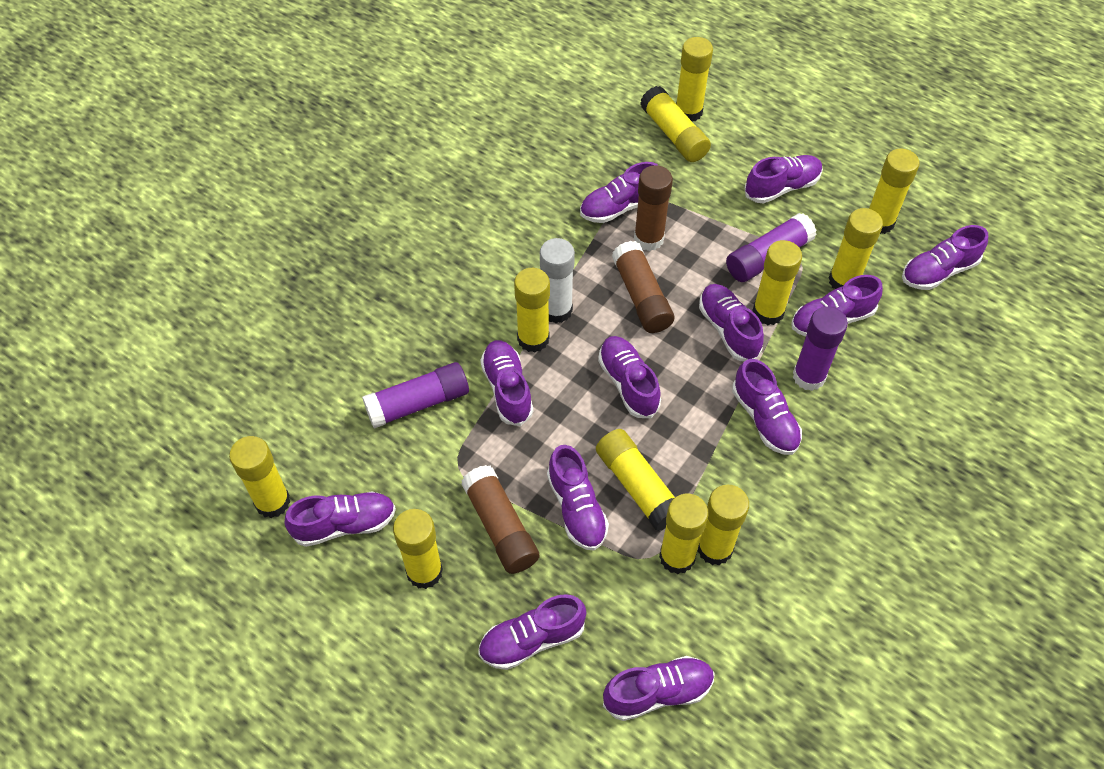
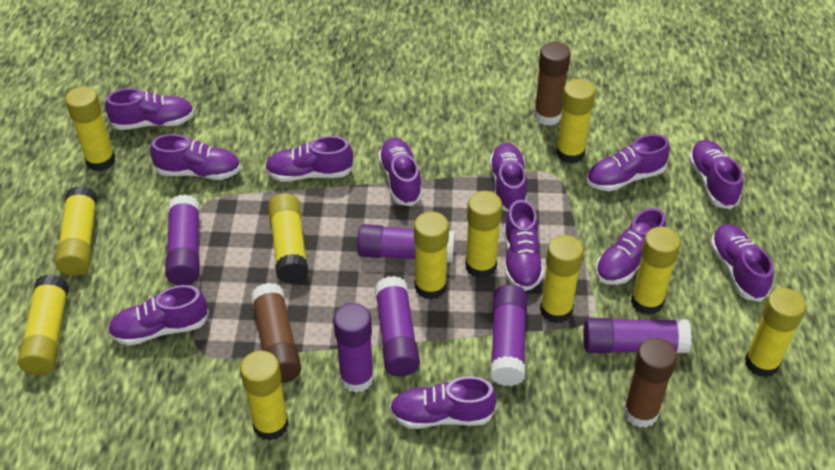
purple glue stick: 3 -> 6
white glue stick: 1 -> 0

